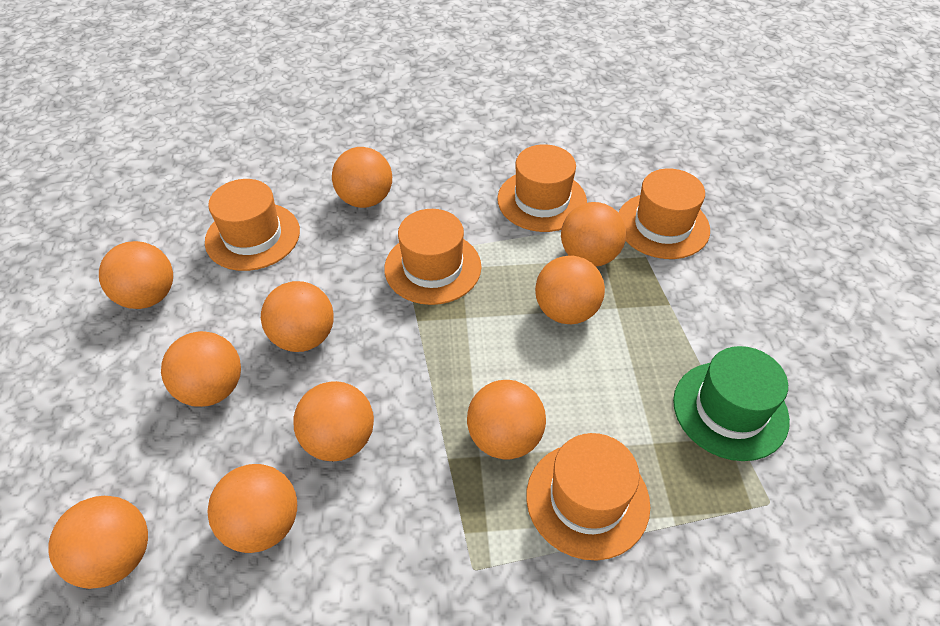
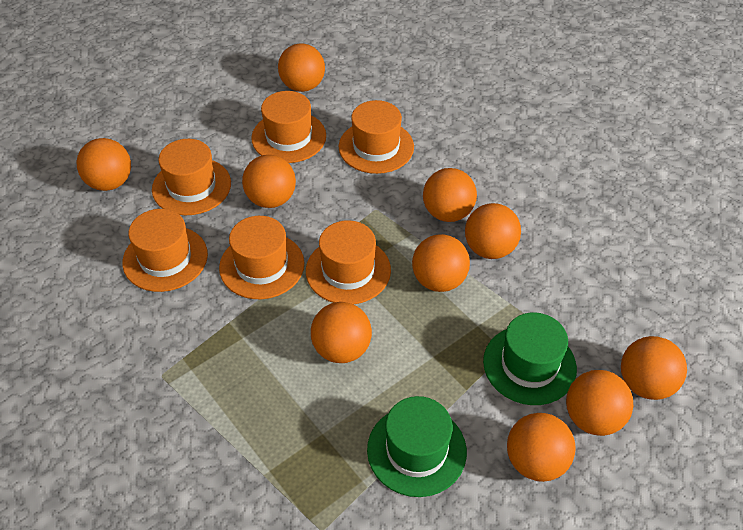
green hat: 1 -> 2
orange hat: 5 -> 6

